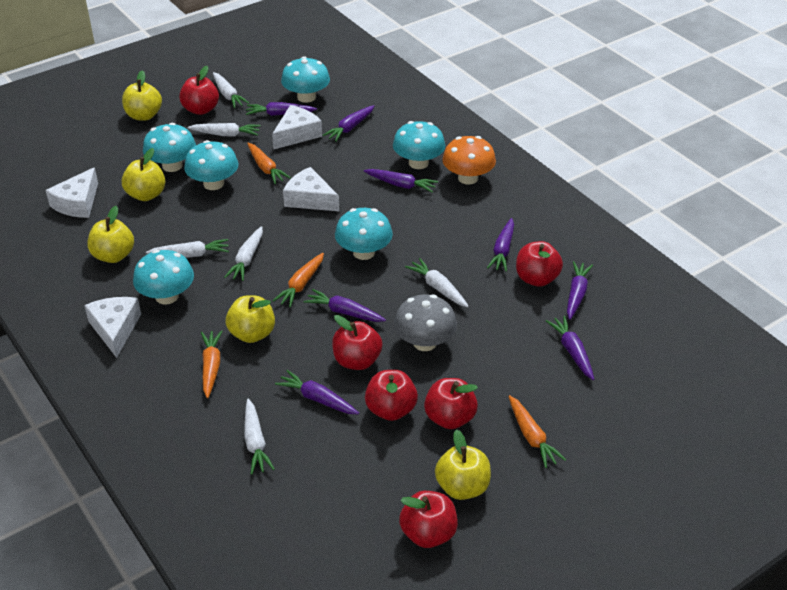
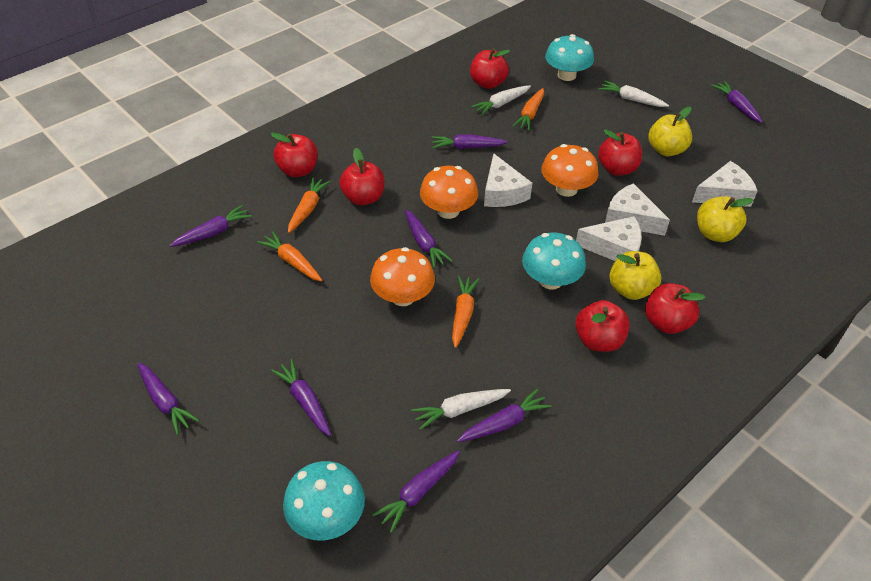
grey mushroom: 1 -> 0
orange mushroom: 1 -> 3
turquoise mushroom: 6 -> 3
white carrot: 6 -> 3
yellow apple: 5 -> 3

